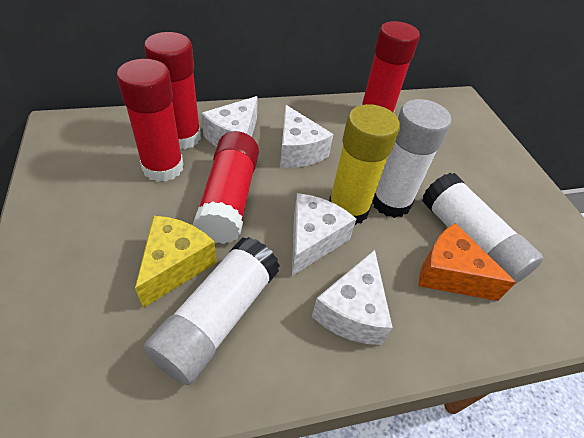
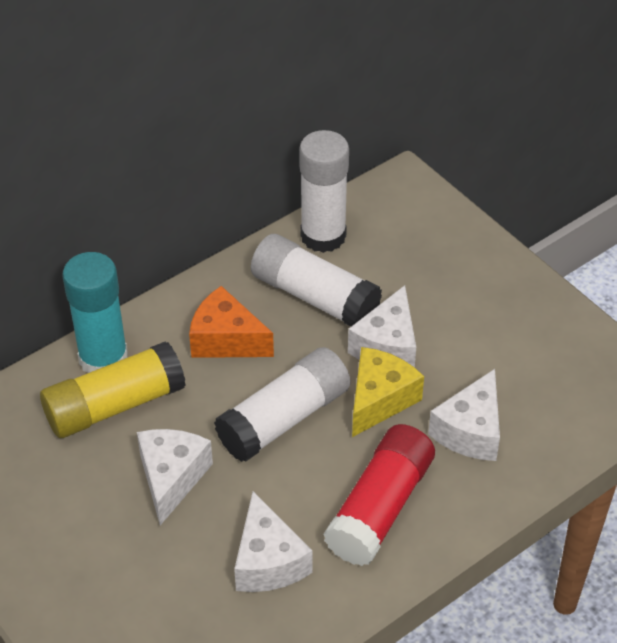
red glue stick: 4 -> 1
turquoise glue stick: 0 -> 1

